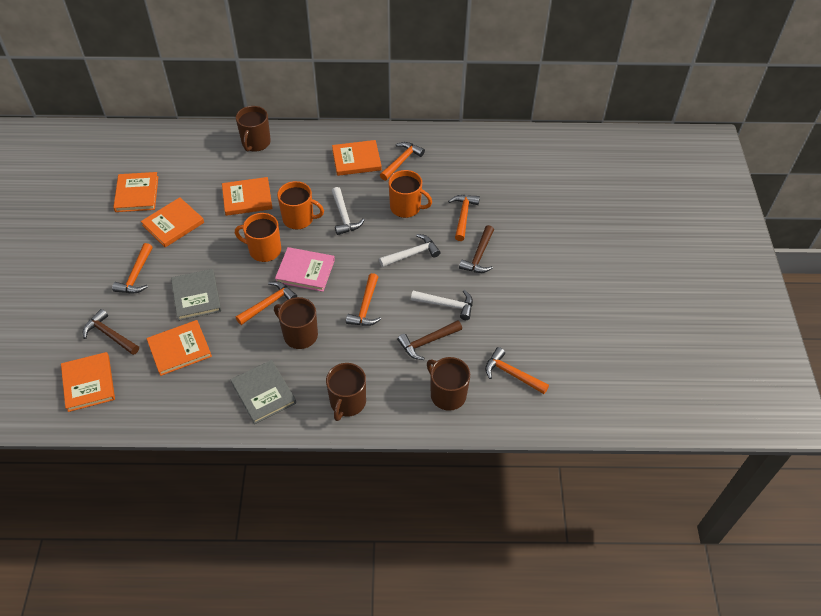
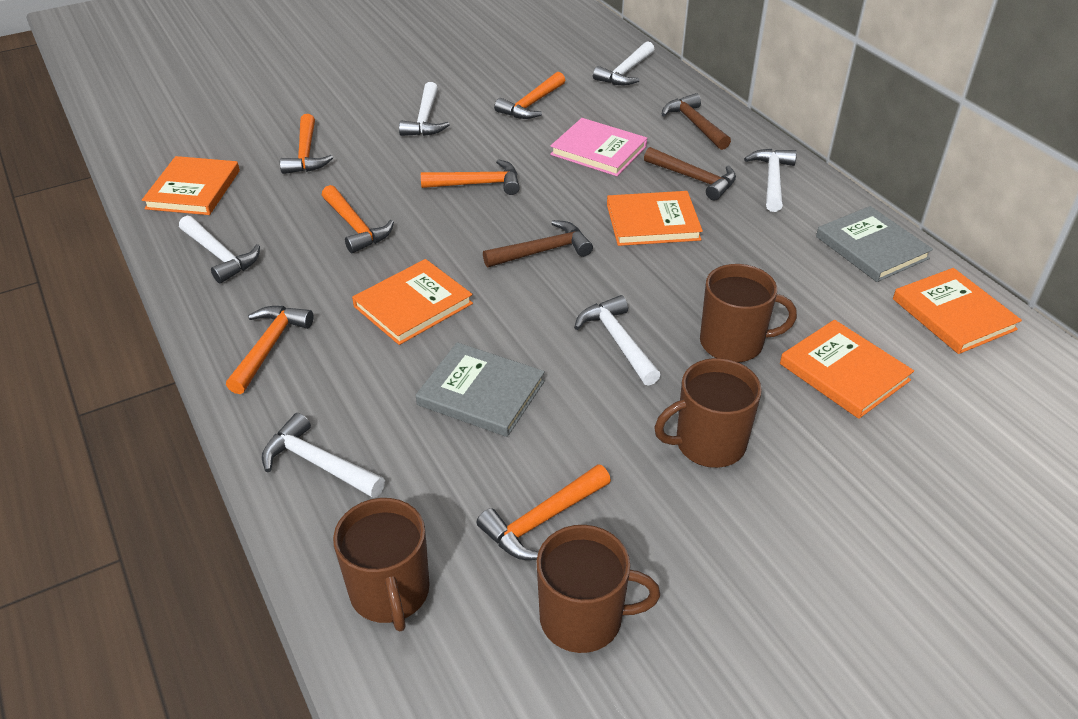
orange book: 6 -> 5
orange mug: 3 -> 0
white hammer: 3 -> 6

